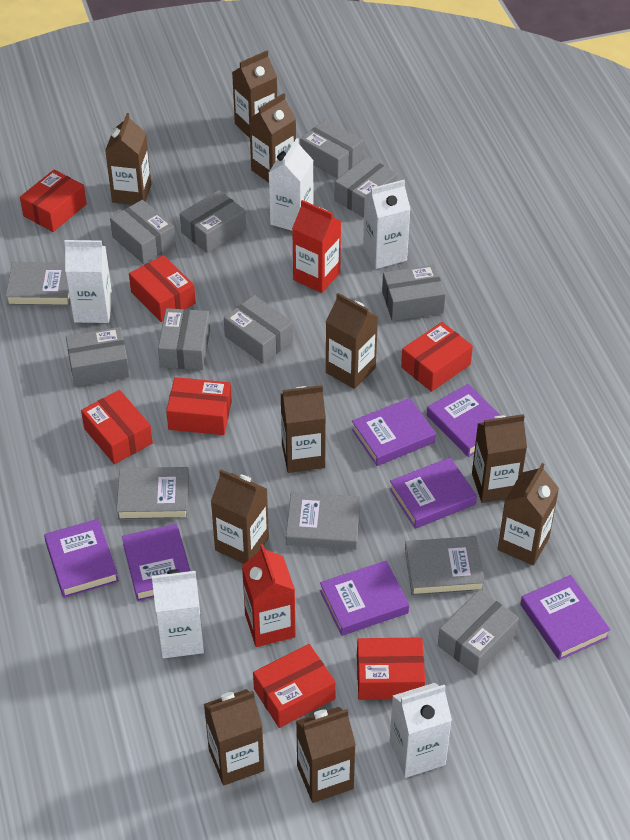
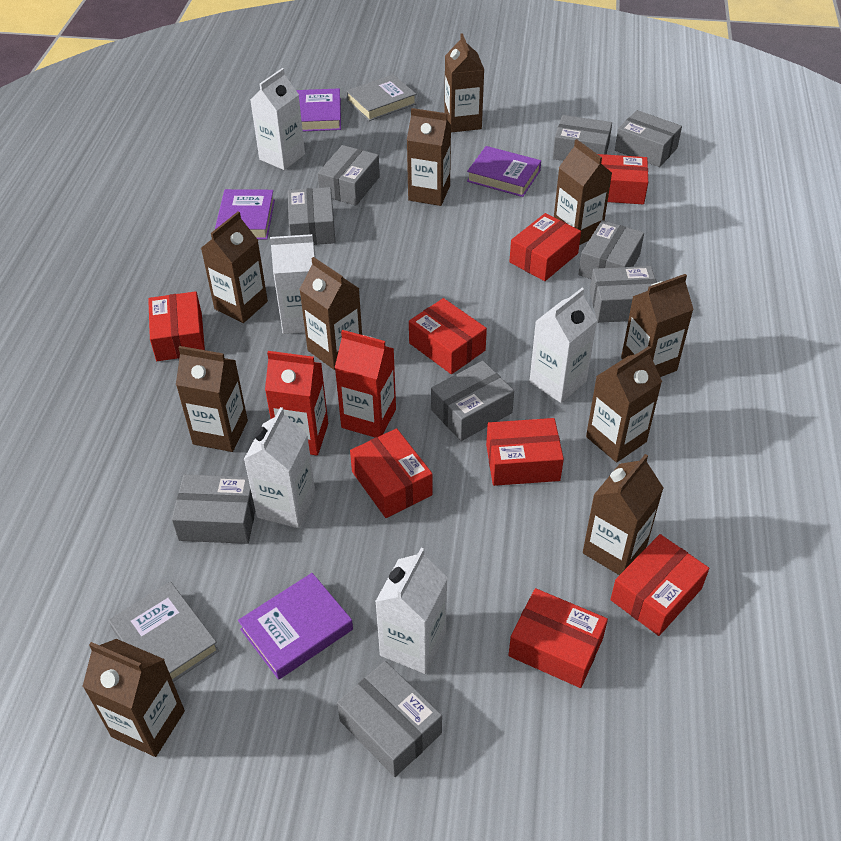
grey book: 4 -> 2
purple book: 7 -> 4
red box: 7 -> 8

